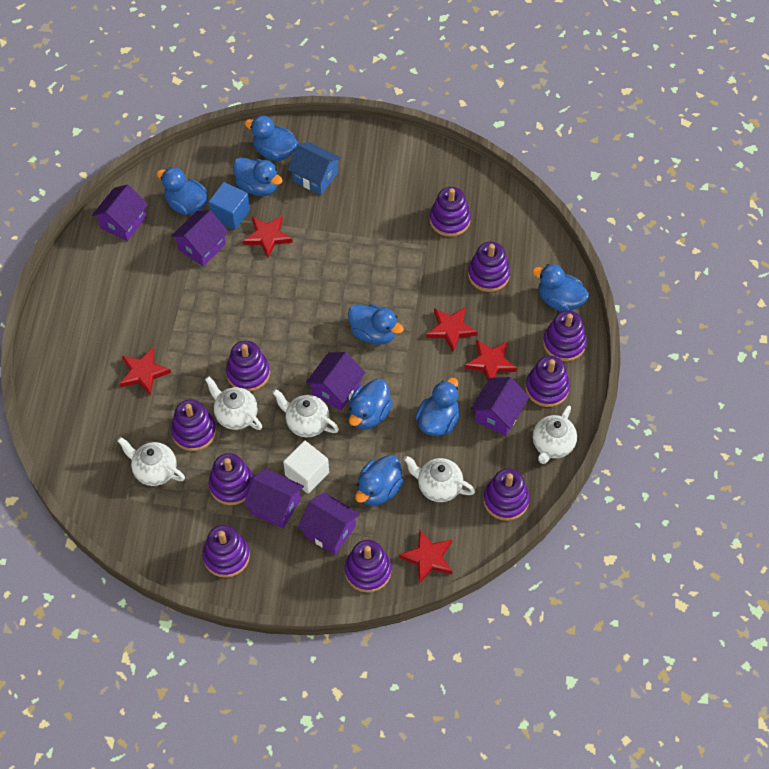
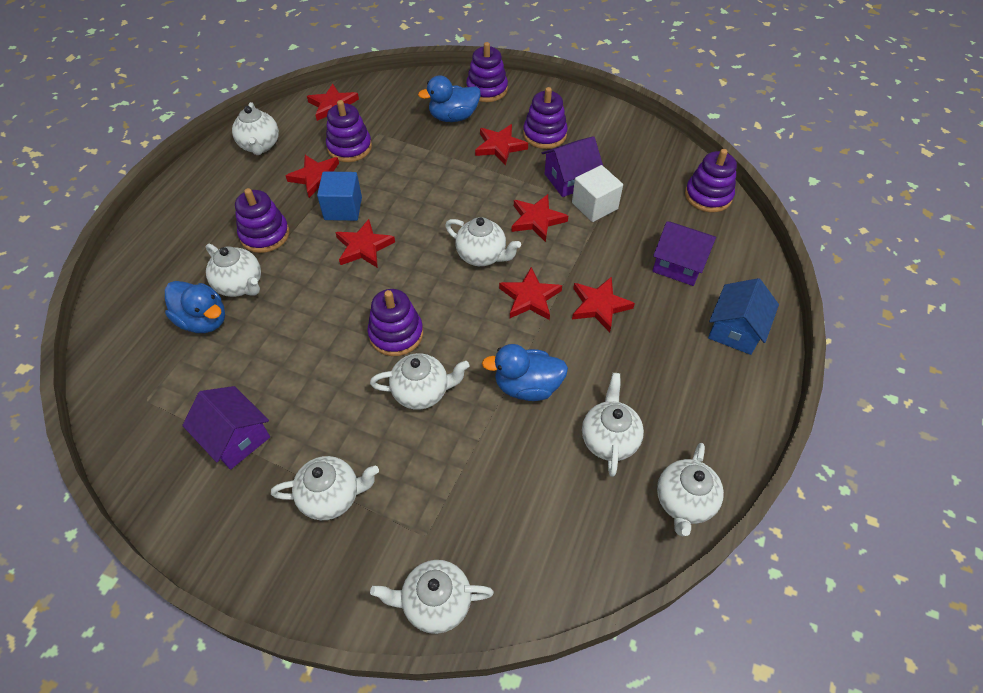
blue duck: 8 -> 3
purple house: 6 -> 3
purple stacking toy: 10 -> 6
red star: 5 -> 7
white teapot: 5 -> 8

